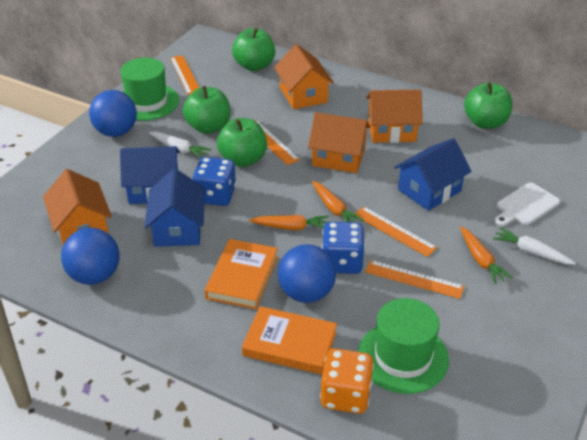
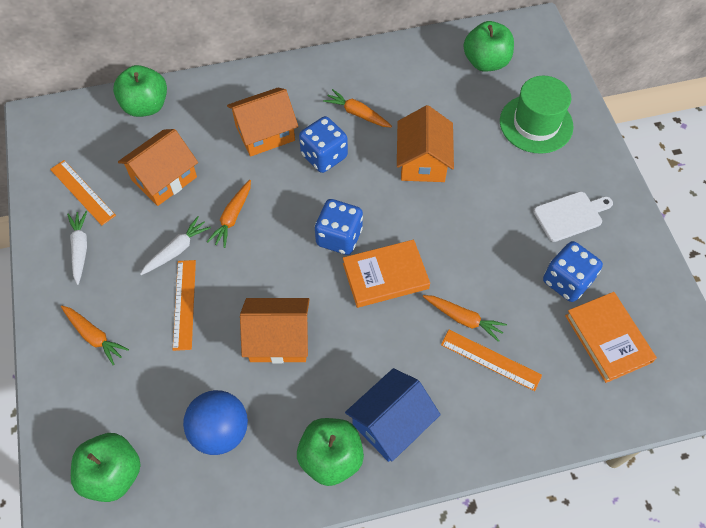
blue ball: 3 -> 1
blue dice: 2 -> 3
blue house: 3 -> 1
green hat: 2 -> 1
orange carrot: 3 -> 4
orange dice: 1 -> 0
orange ruler: 4 -> 3

